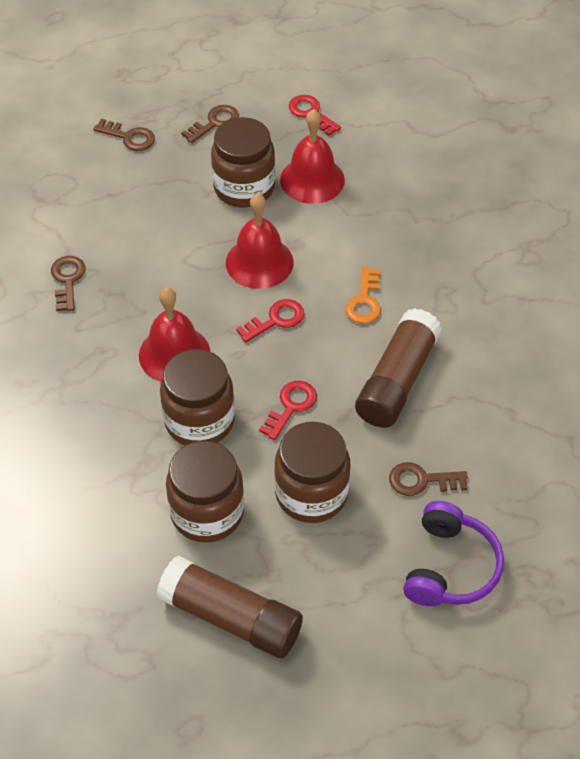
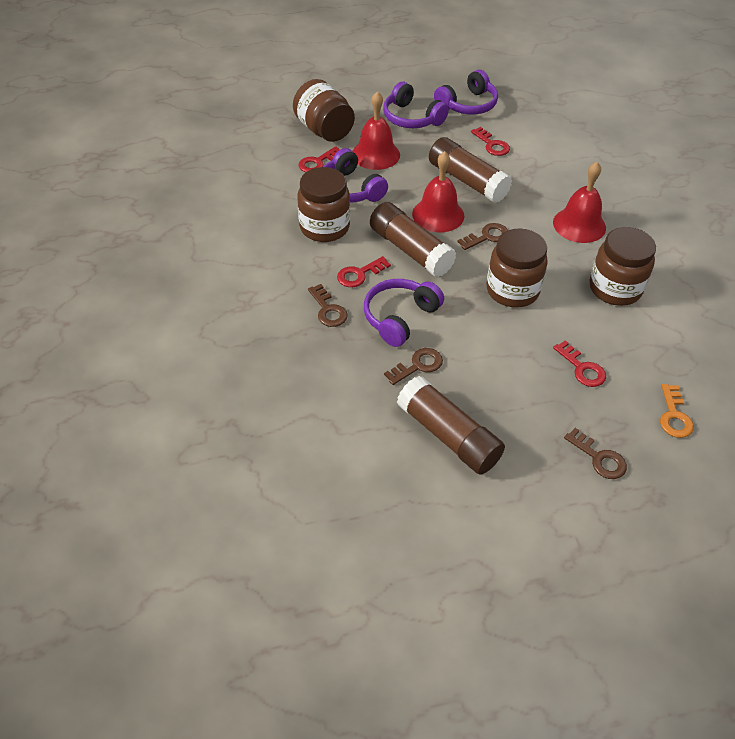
brown glue stick: 2 -> 3
purple headphones: 1 -> 4
red key: 3 -> 4

